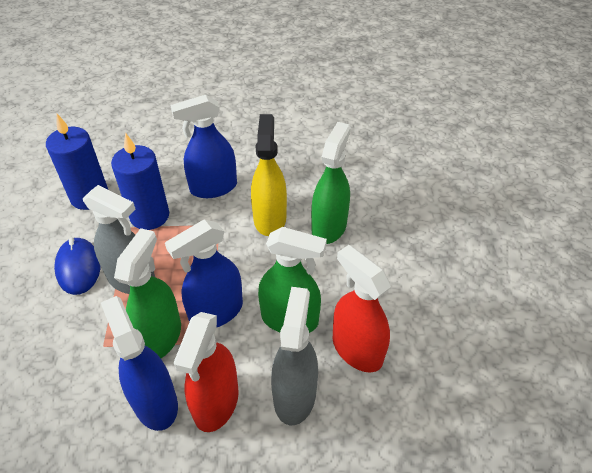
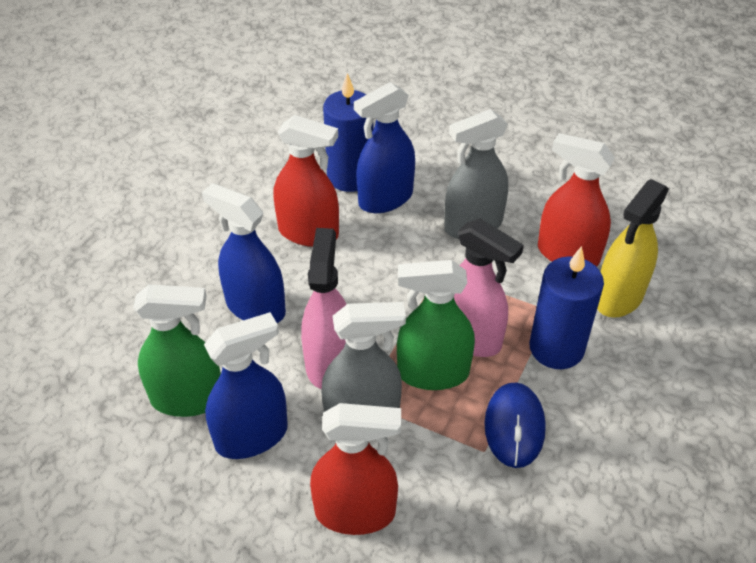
green spray bottle: 3 -> 2
pink spray bottle: 0 -> 2
red spray bottle: 2 -> 3

